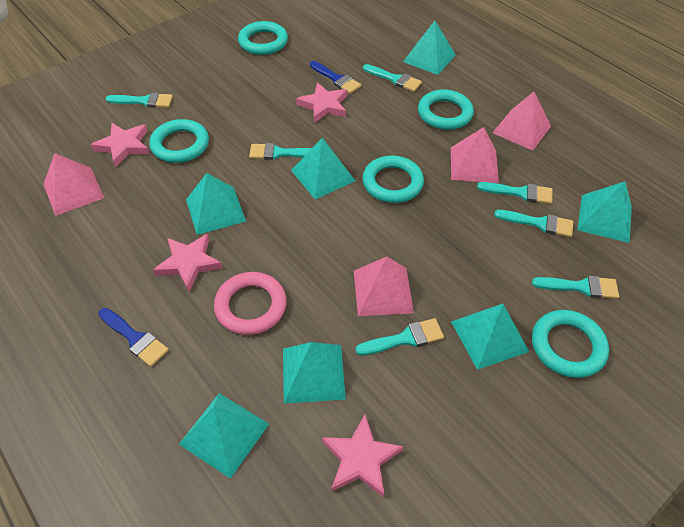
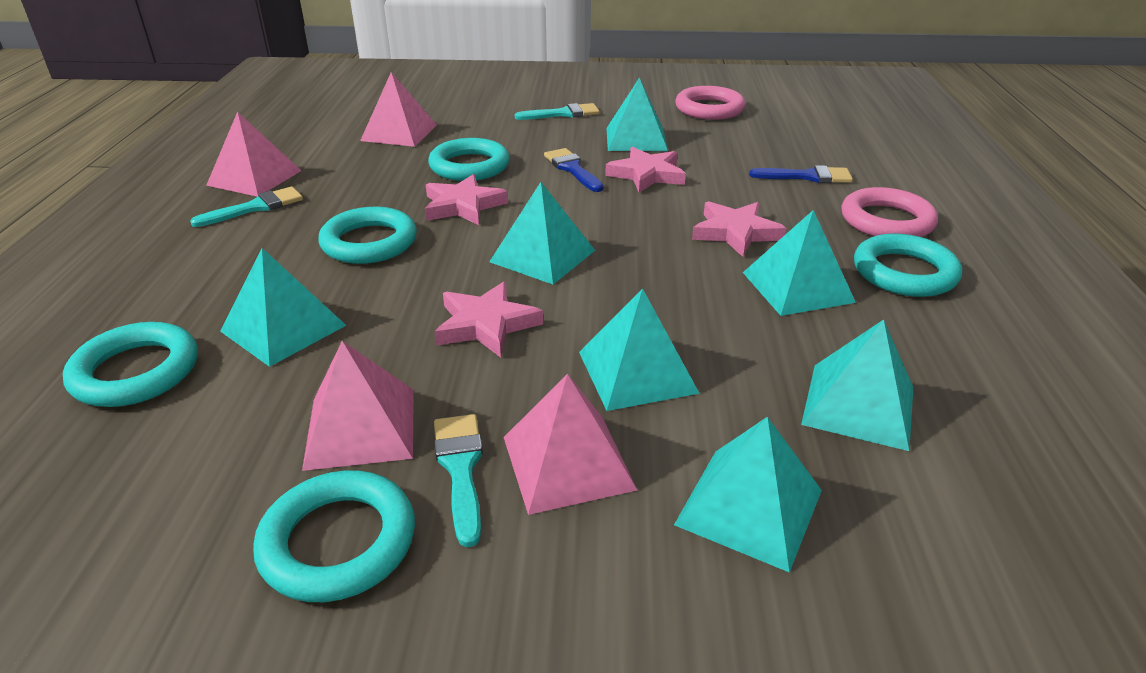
pink ring: 1 -> 2
turquoise brush: 7 -> 3

